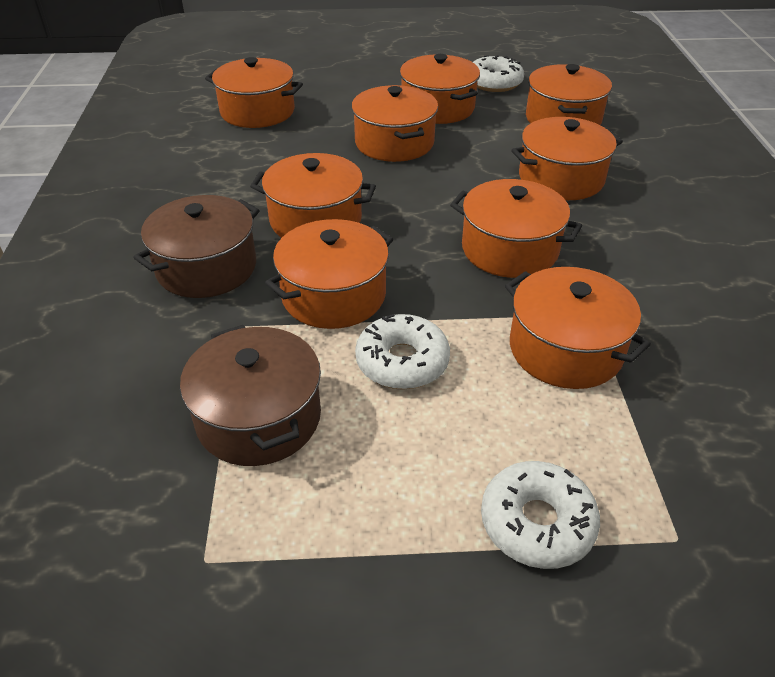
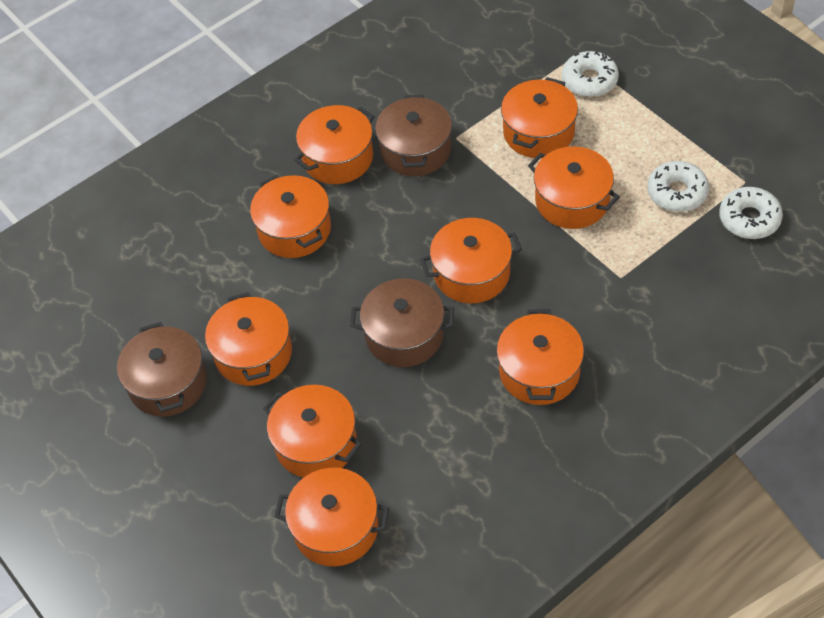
brown pot: 2 -> 3

